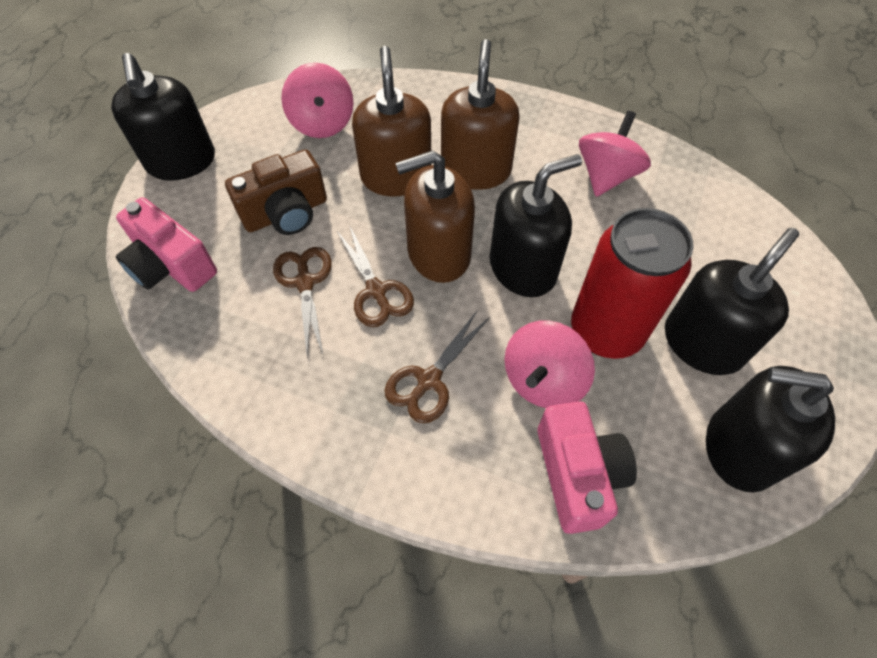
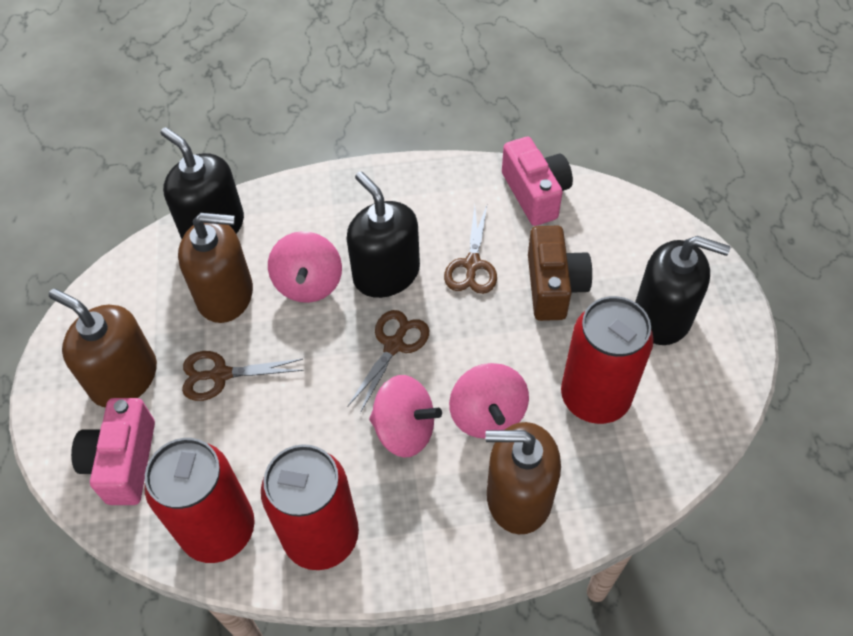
black soap dispenser: 4 -> 3
red can: 1 -> 3

